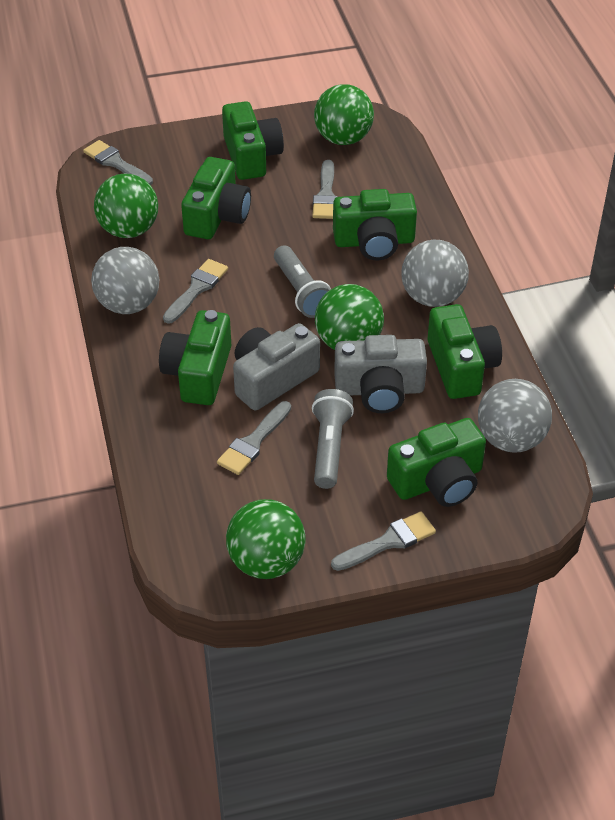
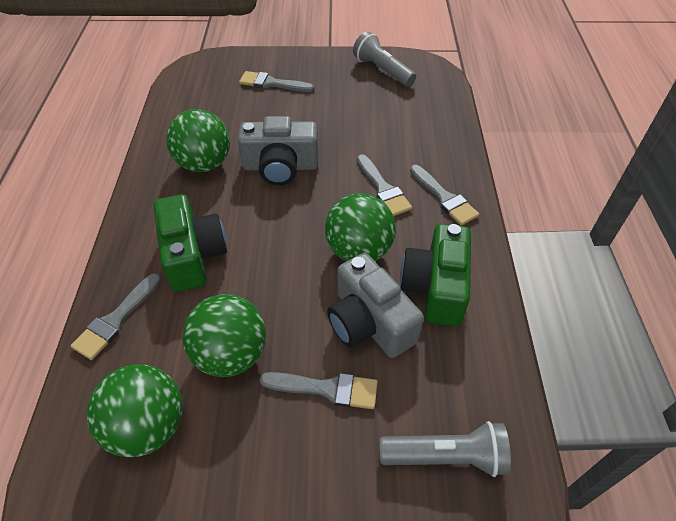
green camera: 6 -> 2
grey ball: 3 -> 0

